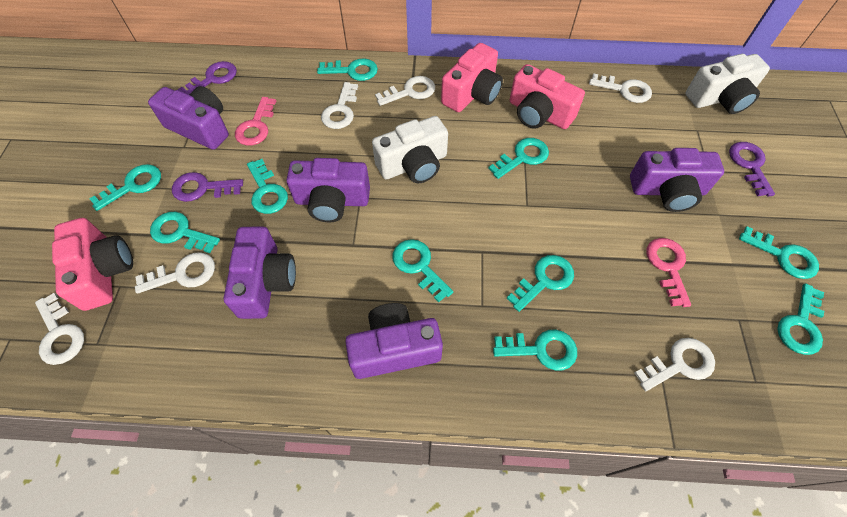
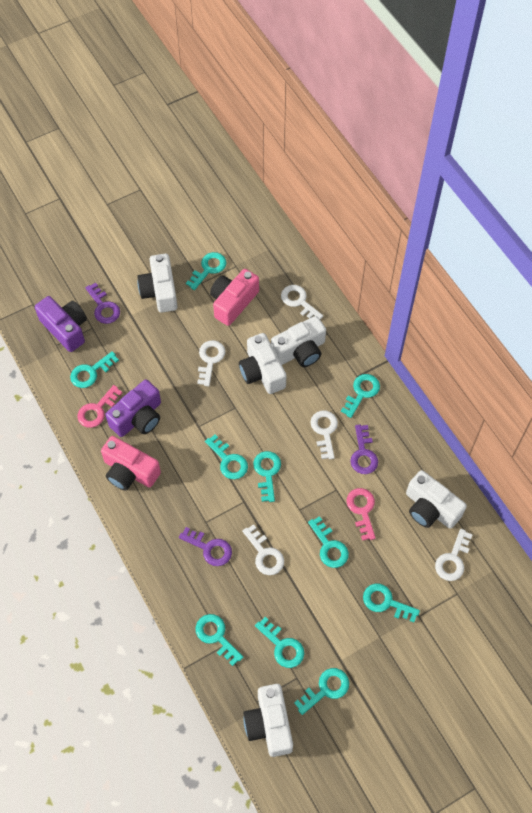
pink camera: 3 -> 2
purple camera: 5 -> 2
white camera: 2 -> 5
white key: 6 -> 5

